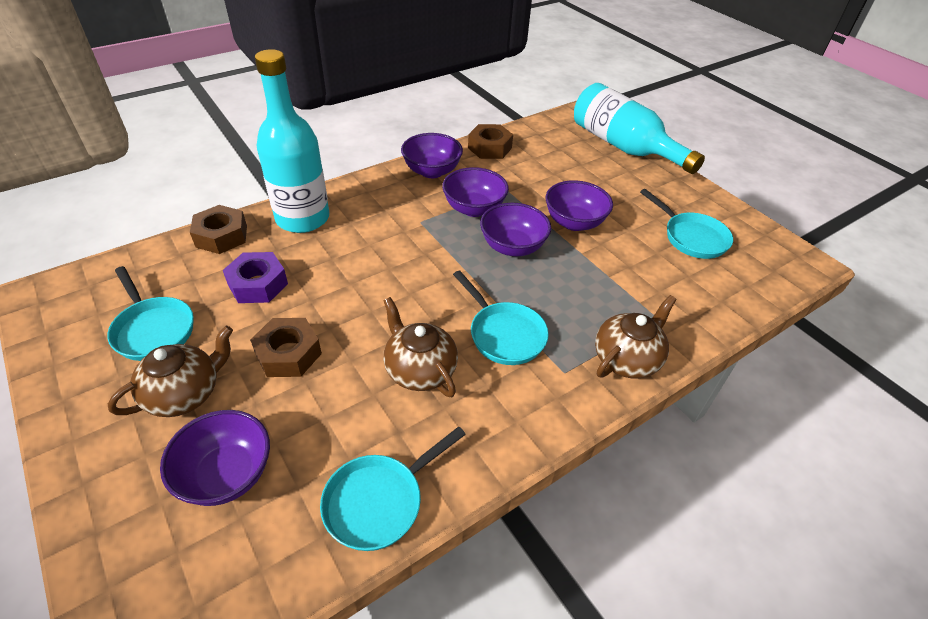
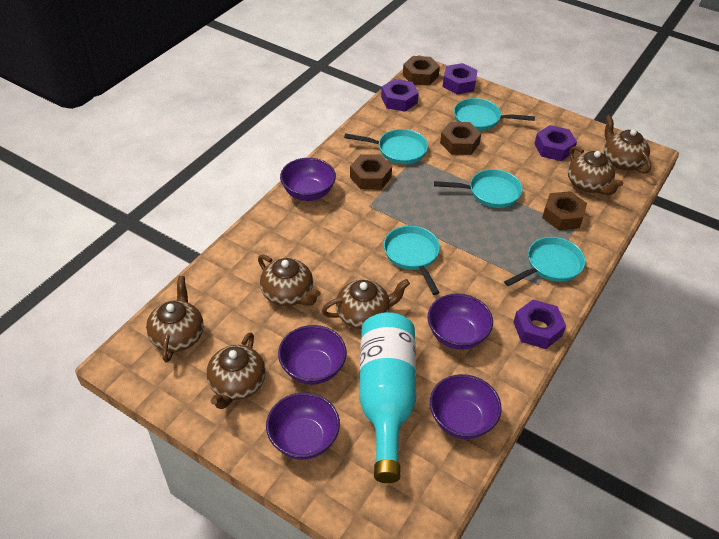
brown nut: 3 -> 4
brown teapot: 3 -> 6
purple nut: 1 -> 4
turquoise bottle: 2 -> 1
turquoise pan: 4 -> 5

